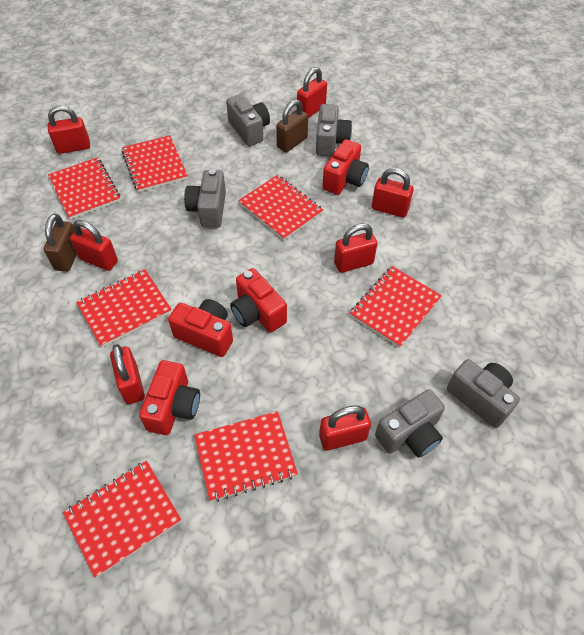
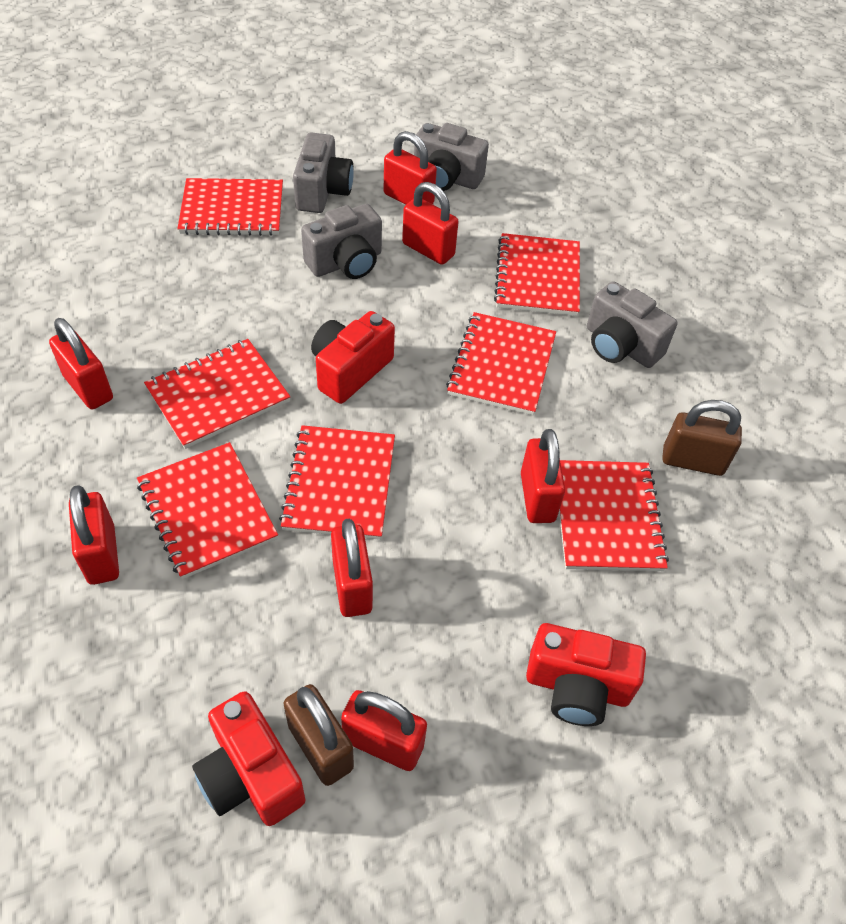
grey camera: 5 -> 4
red camera: 4 -> 3

